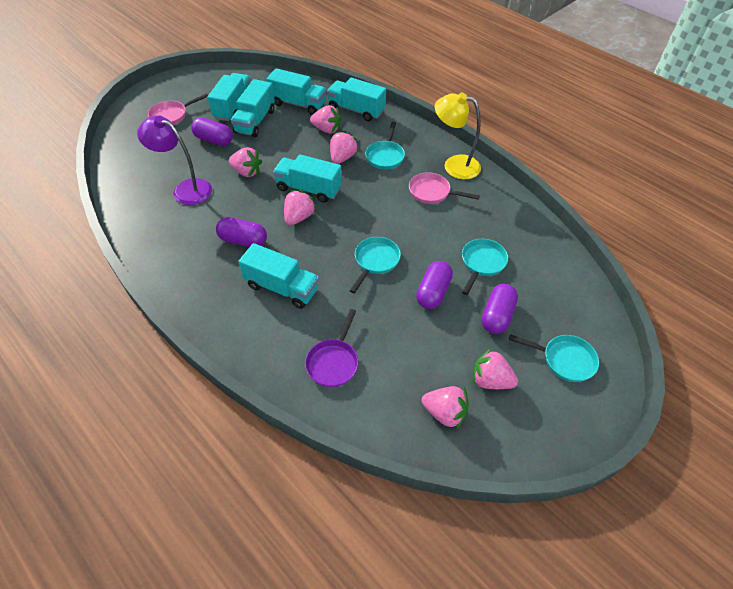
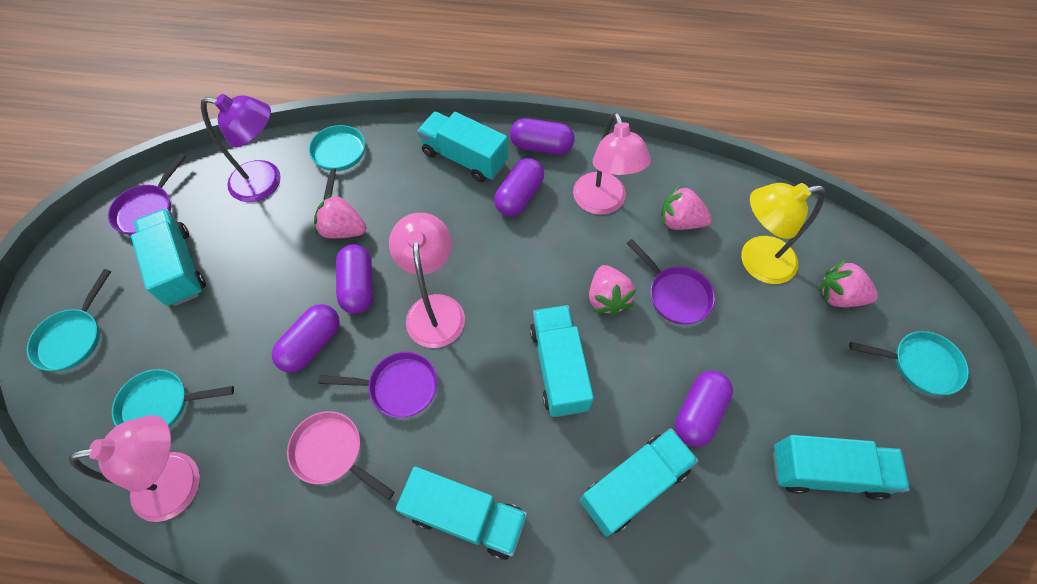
pink lamp: 0 -> 3
pink pan: 2 -> 1
pink strawberry: 6 -> 4
purple capsule: 4 -> 5
purple pan: 1 -> 3

